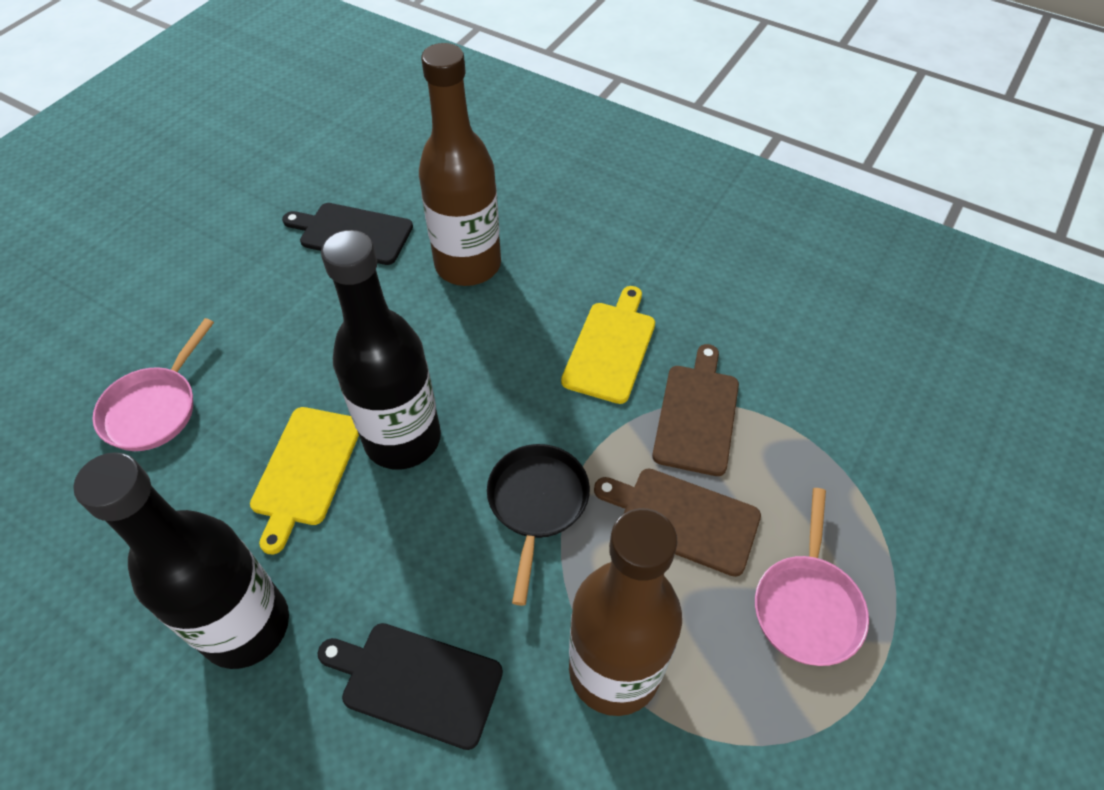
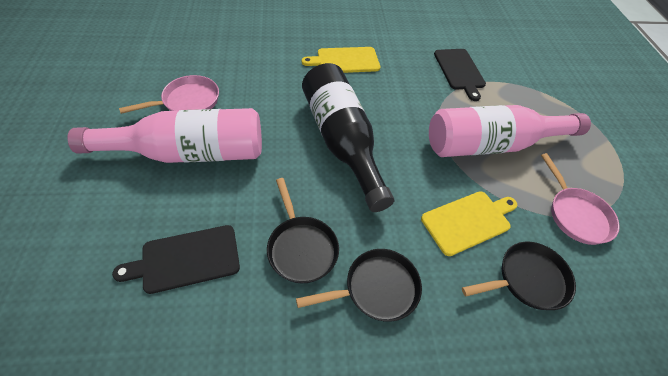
black bottle: 2 -> 1
black pan: 1 -> 3
brown bottle: 2 -> 0
brown cutting board: 2 -> 0
pink bottle: 0 -> 2

